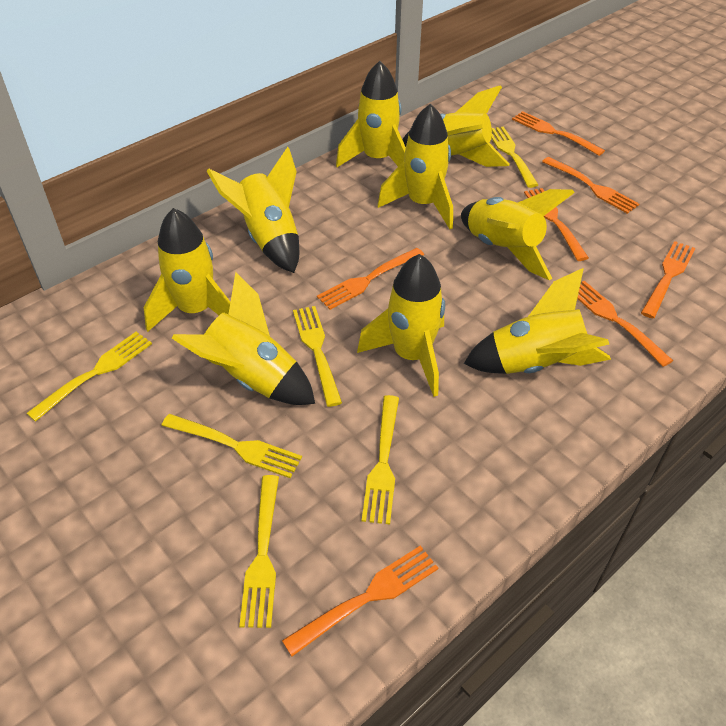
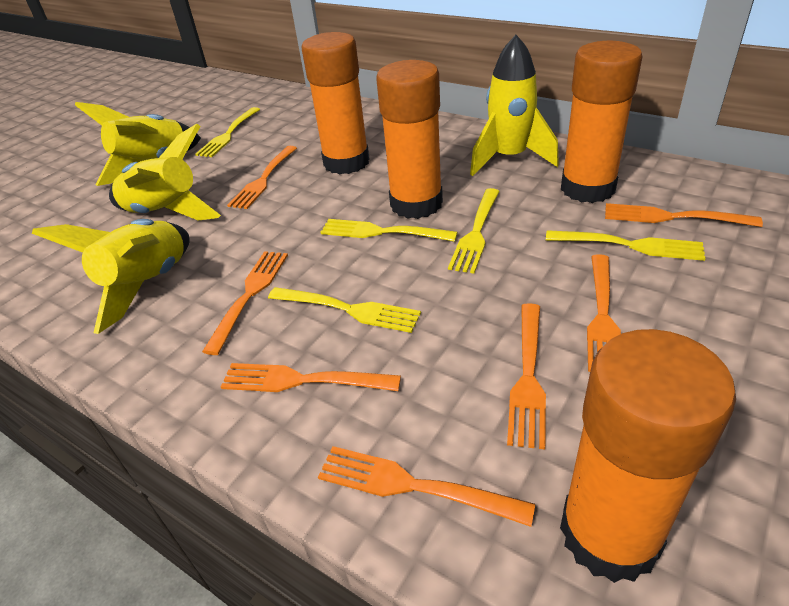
orange glue stick: 0 -> 4
yellow fork: 6 -> 5
yellow rocket: 9 -> 4

